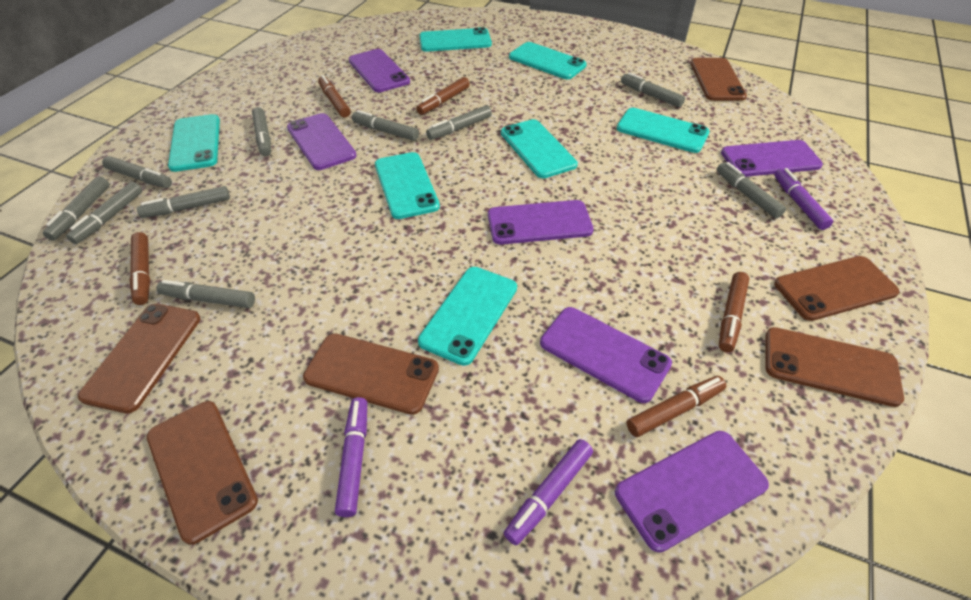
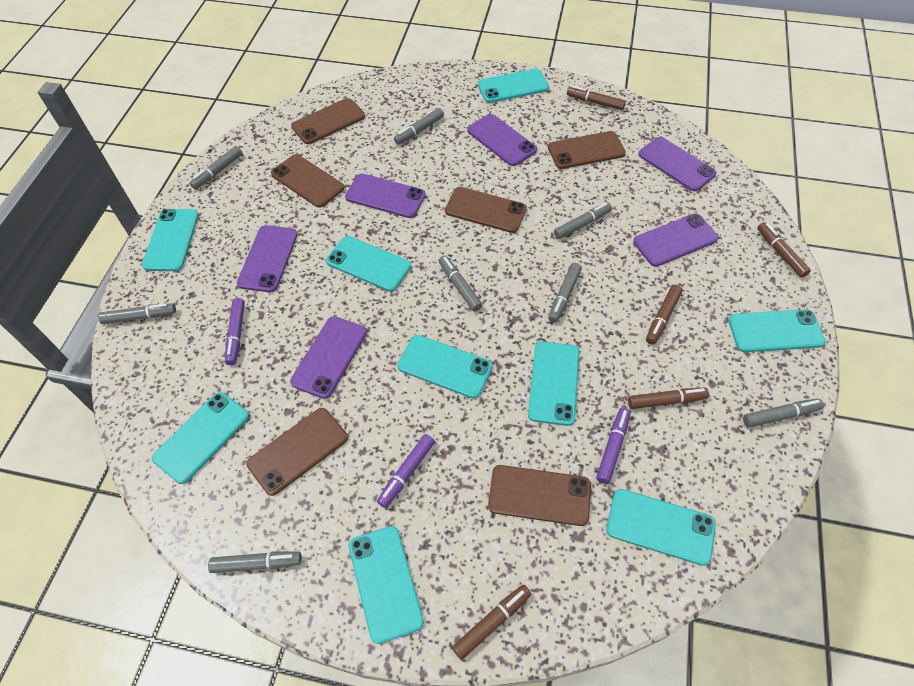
grey marker: 10 -> 8
turquoise phone: 7 -> 9

